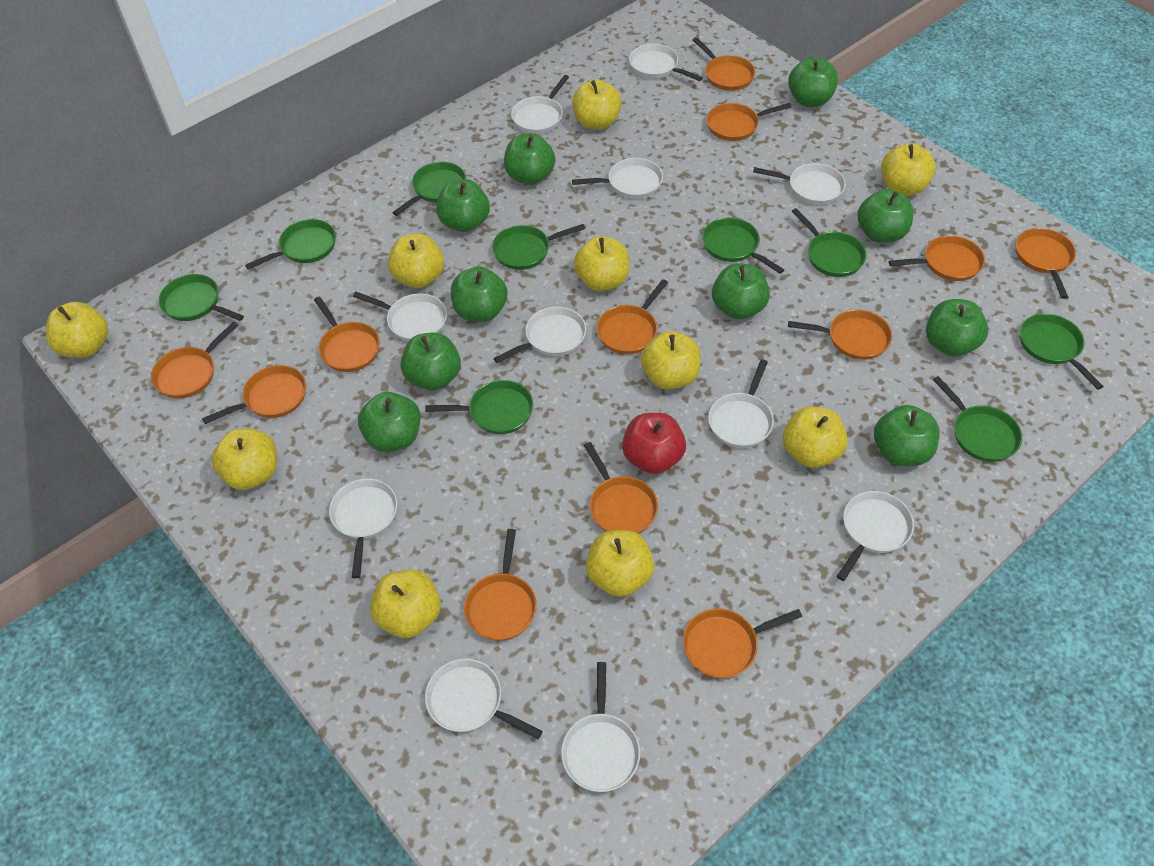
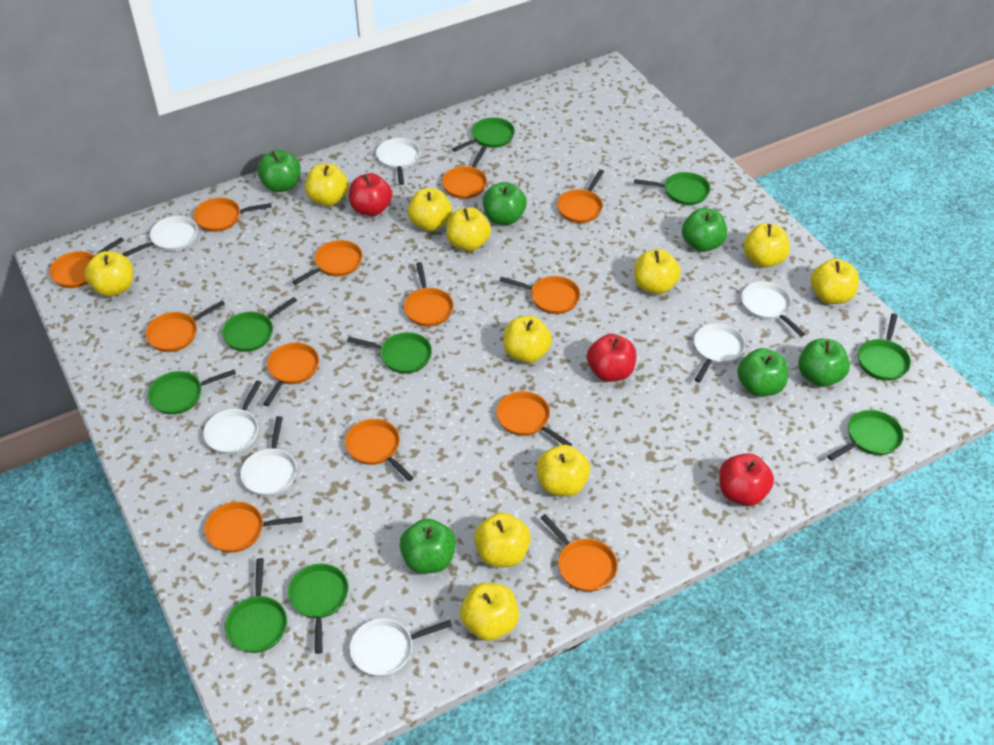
green apple: 10 -> 6
orange pan: 12 -> 13
red apple: 1 -> 3
white pan: 11 -> 7
yellow apple: 10 -> 11

